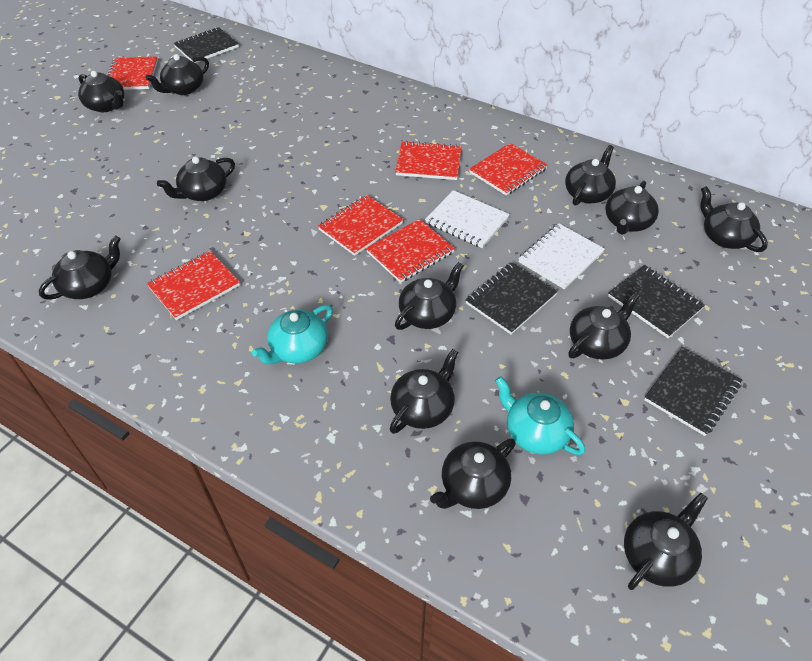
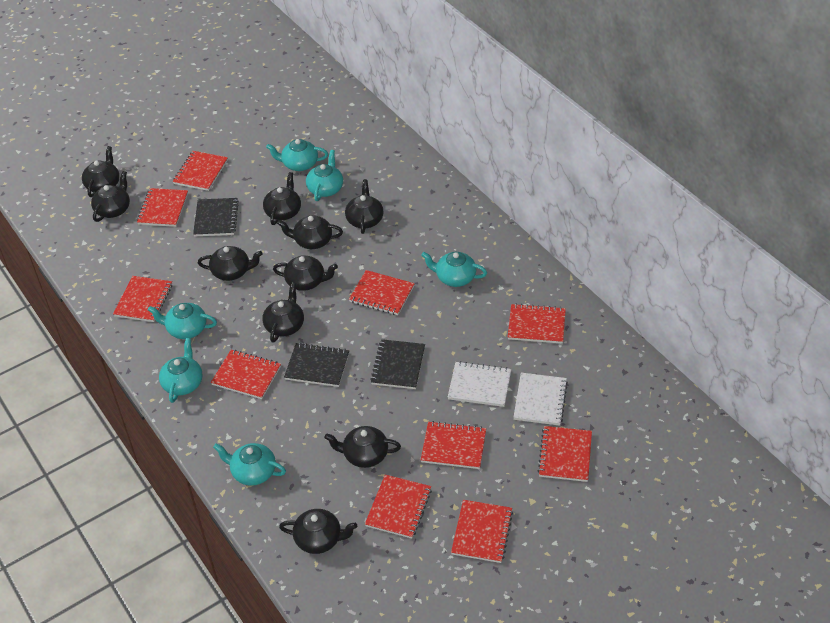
black notebook: 4 -> 3
black teapot: 12 -> 10
red notebook: 6 -> 10
turquoise teapot: 2 -> 6

